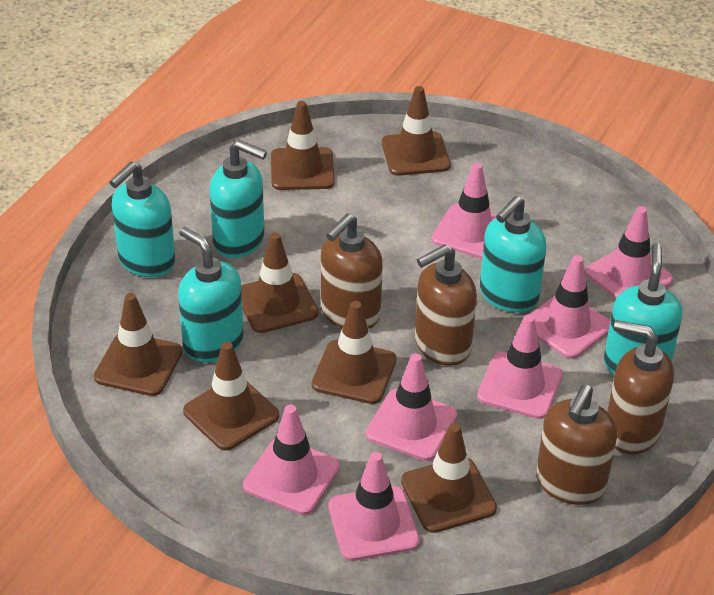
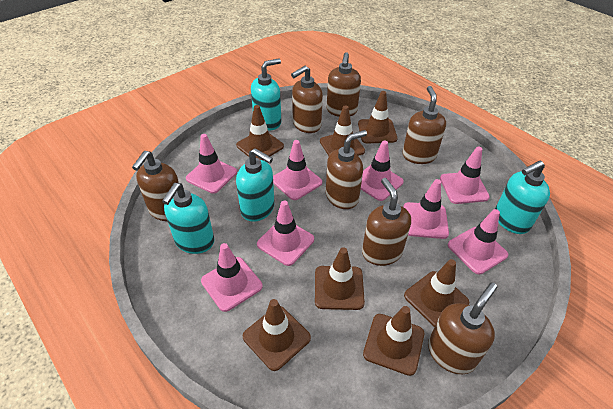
brown soap dispenser: 4 -> 7
pink traffic cone: 7 -> 8
turquoise soap dispenser: 5 -> 4

